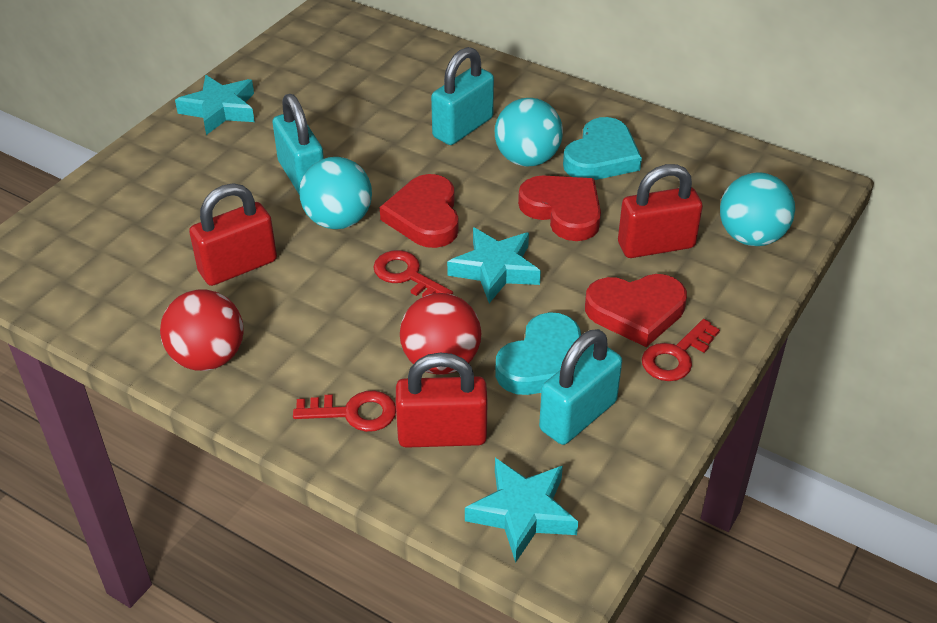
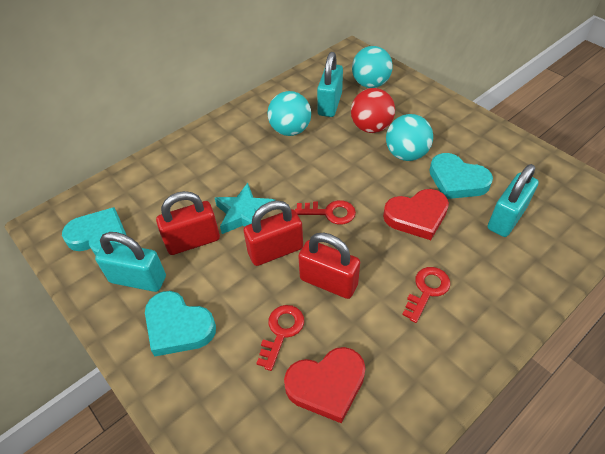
red ball: 2 -> 1
red heart: 3 -> 2
turquoise heart: 2 -> 3
turquoise star: 3 -> 1

